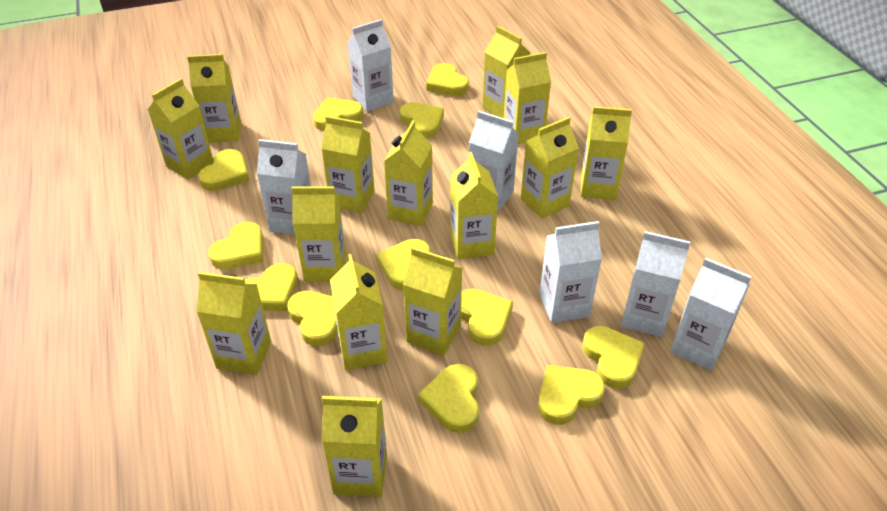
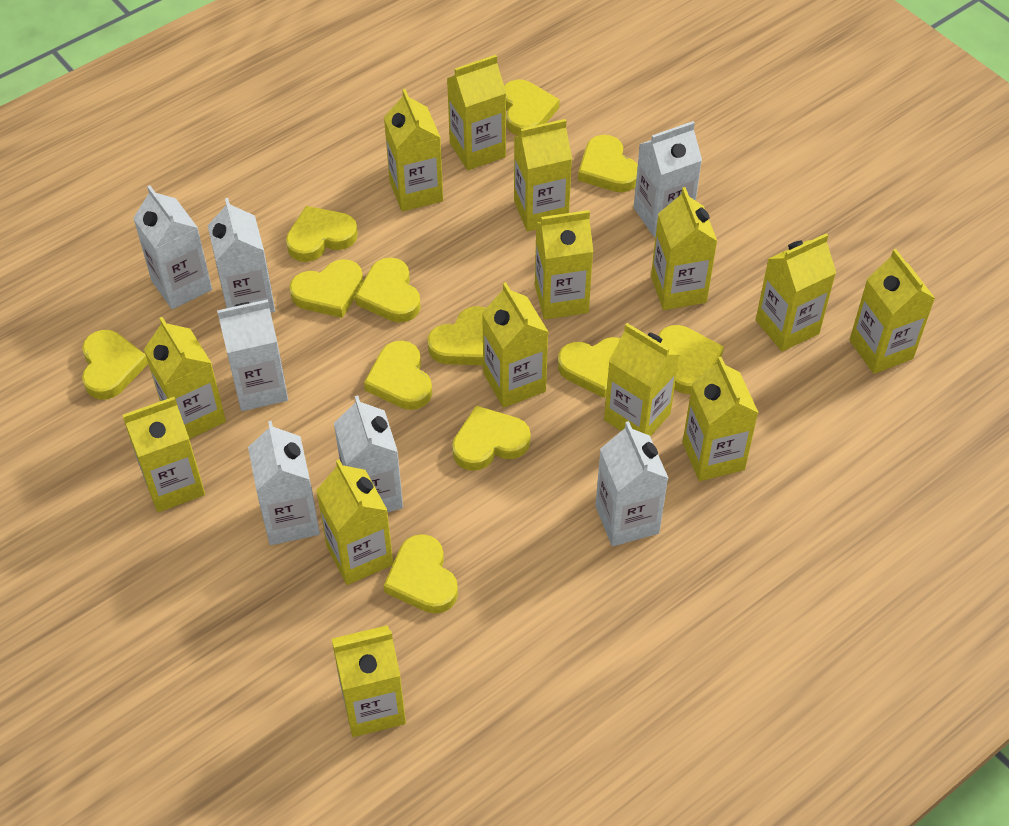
white carton: 6 -> 7

